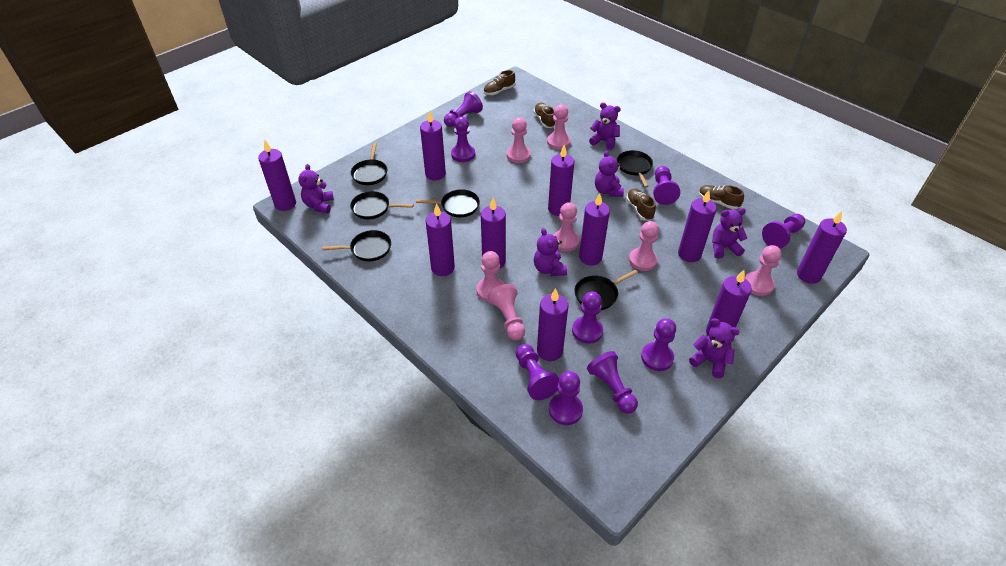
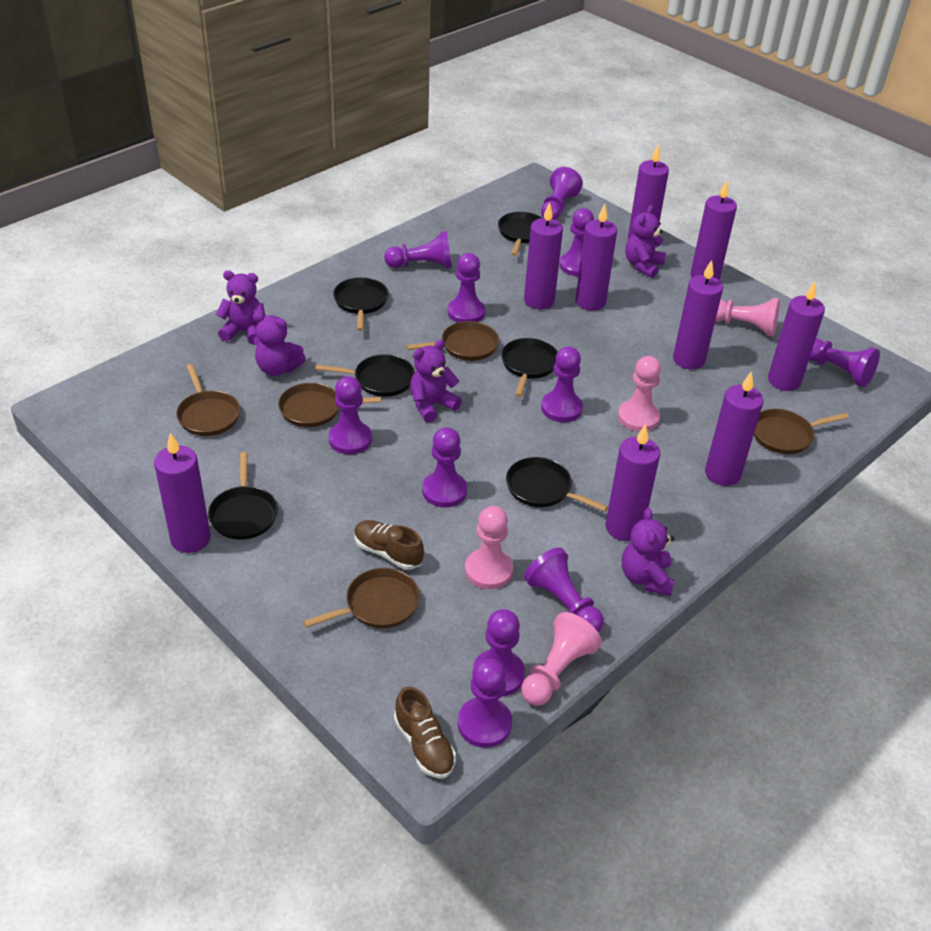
brown pan: 0 -> 5
brown shoe: 4 -> 2
pink pawn: 7 -> 4
purple candle: 10 -> 9
purple pawn: 9 -> 11
purple teddy bear: 6 -> 5

